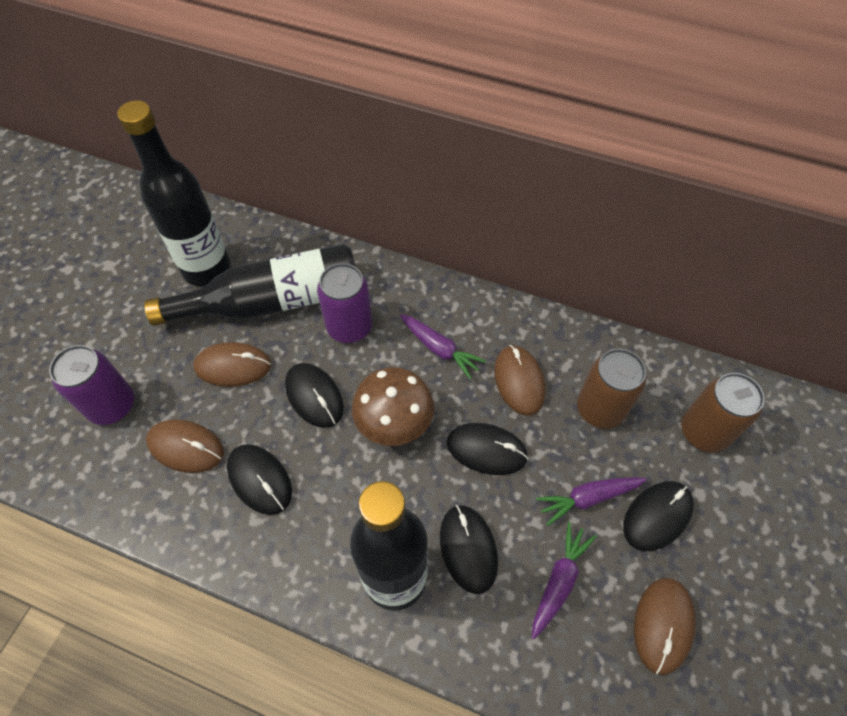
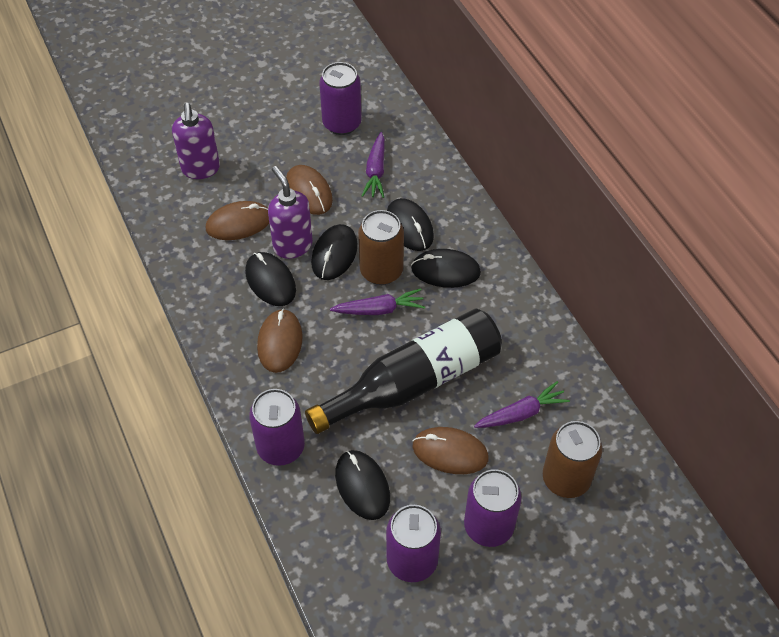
black bottle: 3 -> 1
brown mushroom: 1 -> 0
purple can: 2 -> 4
purple soap dispenser: 0 -> 2

